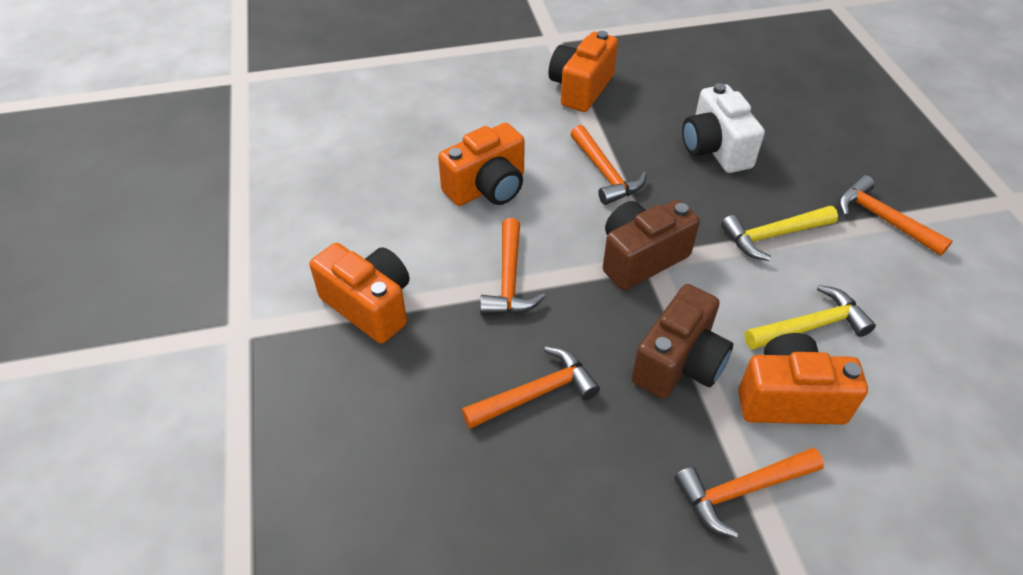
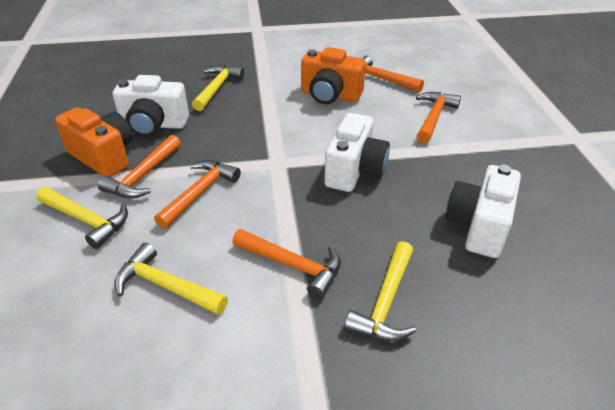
brown camera: 2 -> 0
orange camera: 4 -> 2
white camera: 1 -> 3
yellow hammer: 2 -> 4

